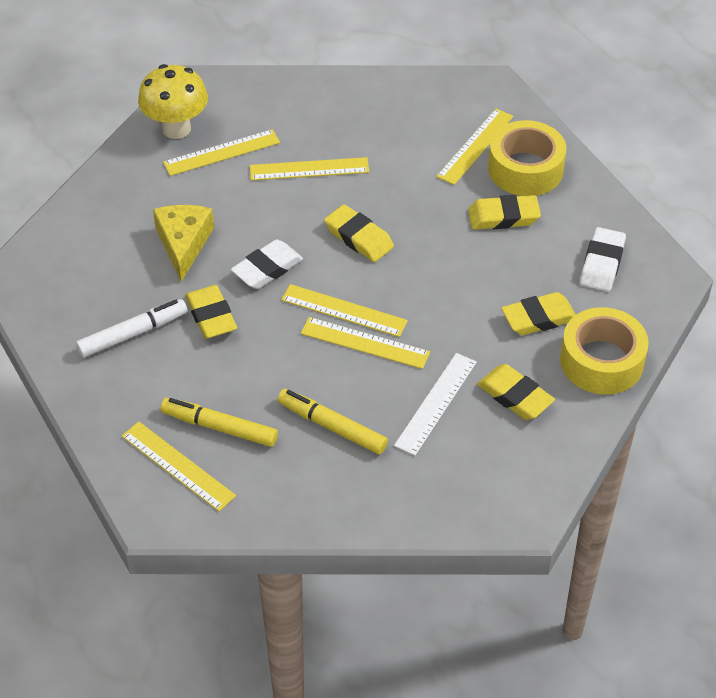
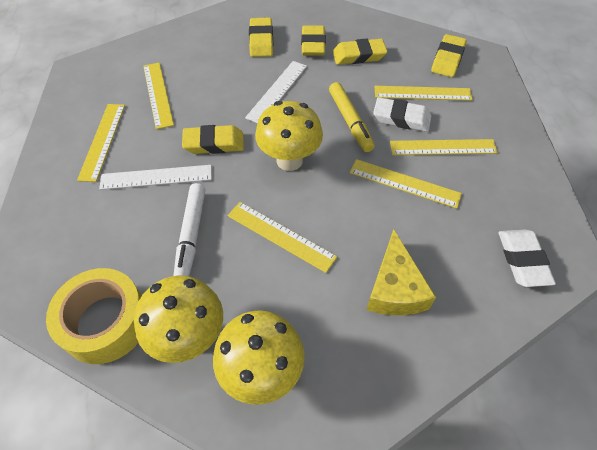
white ruler: 1 -> 2
yellow marker: 2 -> 1
yellow mushroom: 1 -> 3
yellow tape: 2 -> 1

